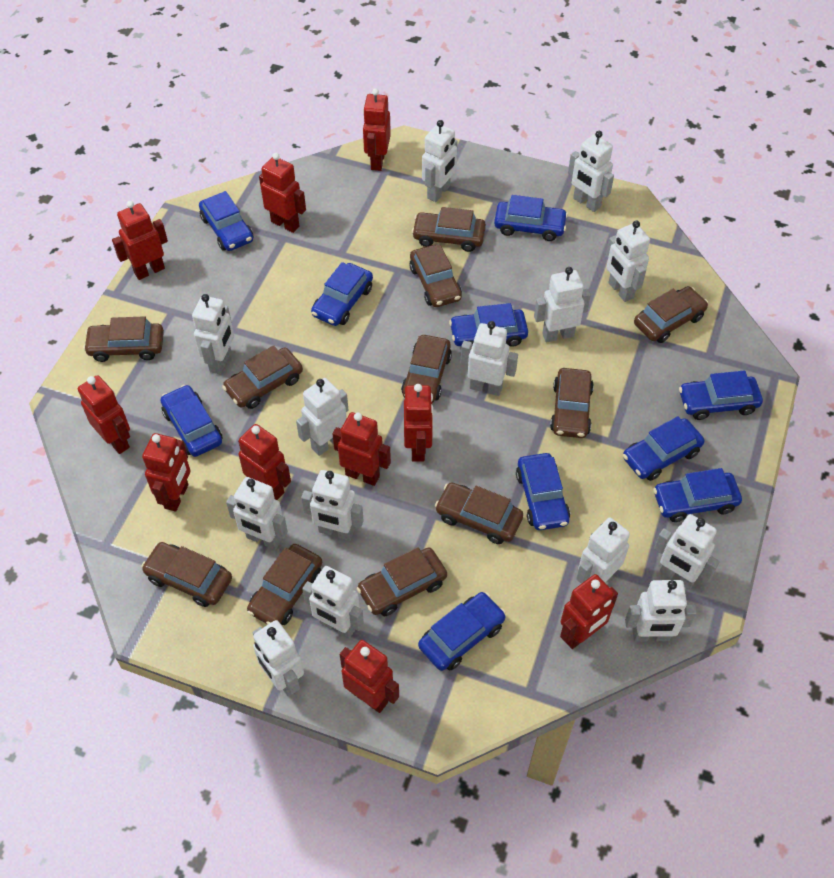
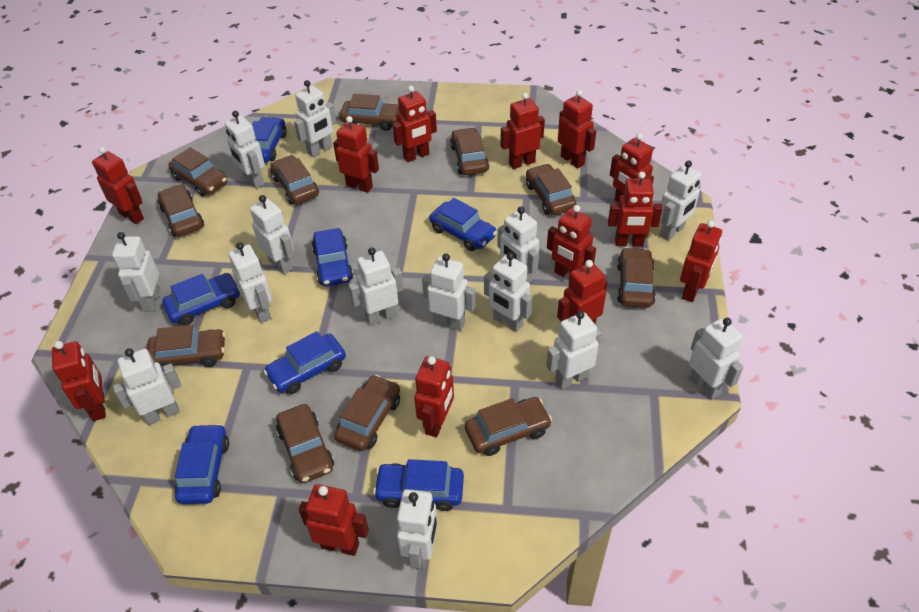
blue car: 10 -> 7
red robot: 10 -> 13

